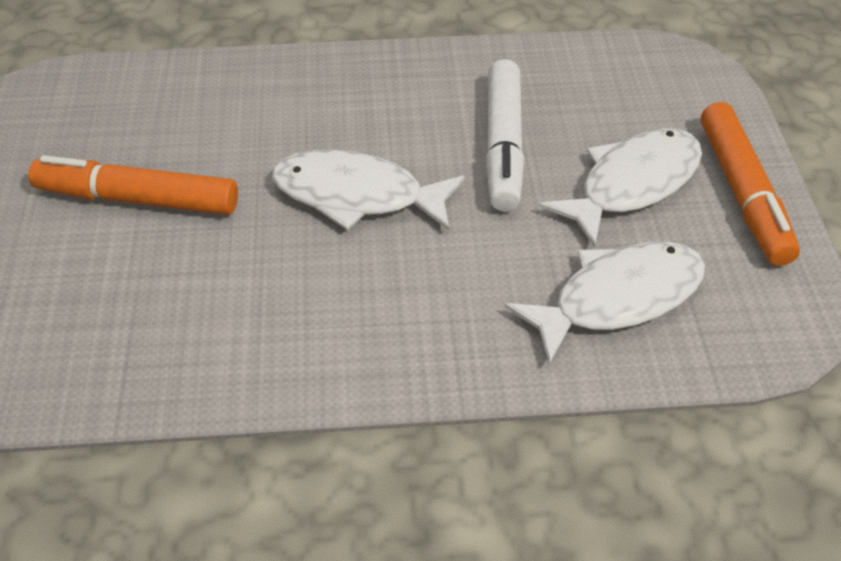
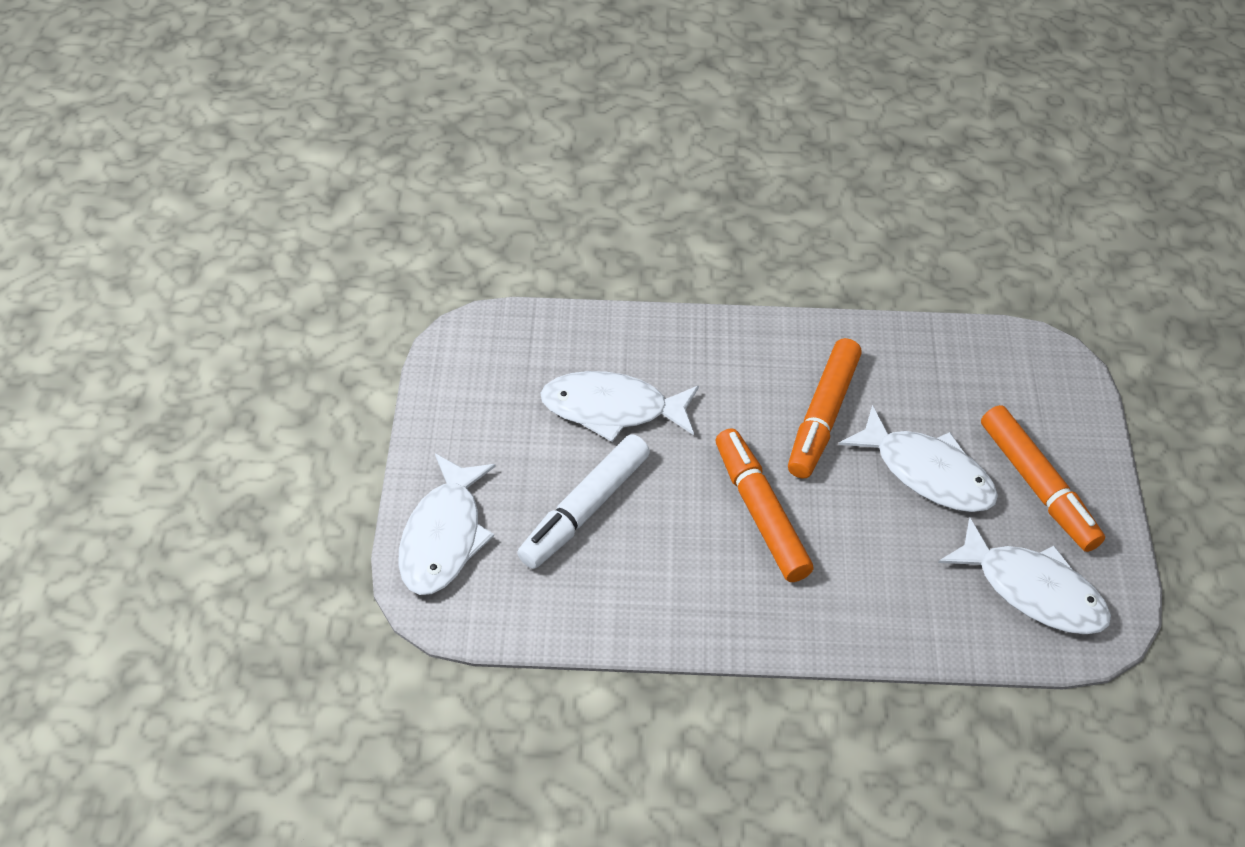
orange marker: 2 -> 3
white fish: 3 -> 4

